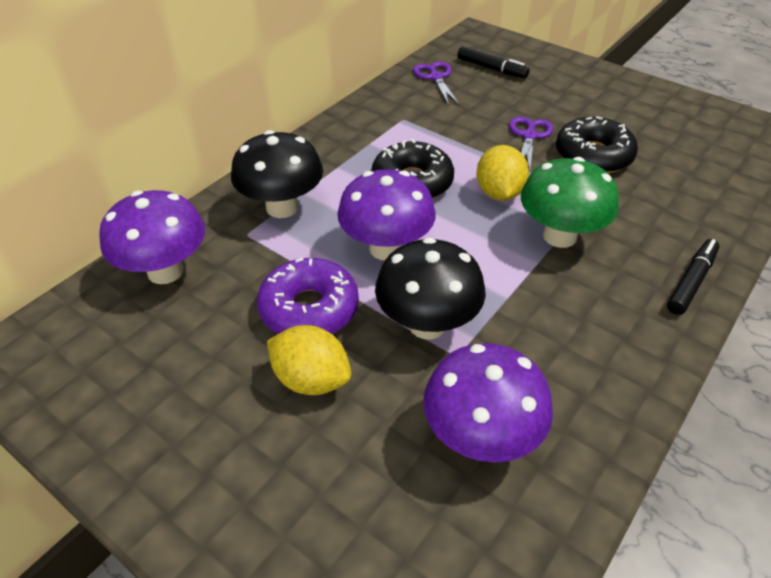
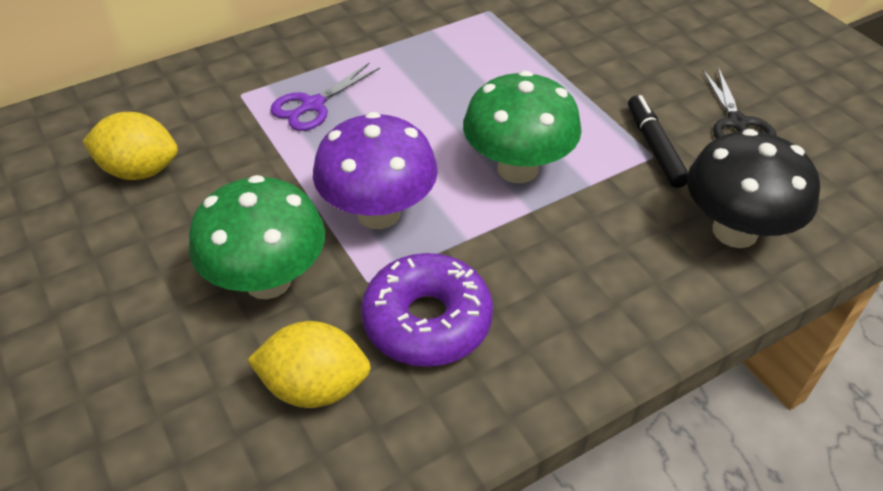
black donut: 2 -> 0
black marker: 2 -> 1
black mushroom: 2 -> 1
black scissors: 0 -> 1
green mushroom: 1 -> 2
purple mushroom: 3 -> 1
purple scissors: 2 -> 1

